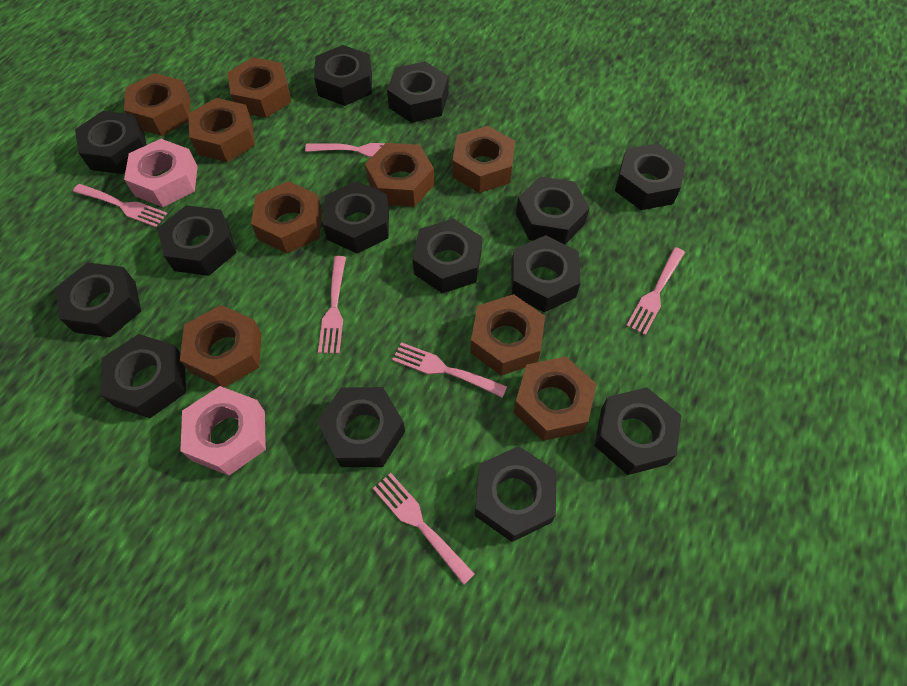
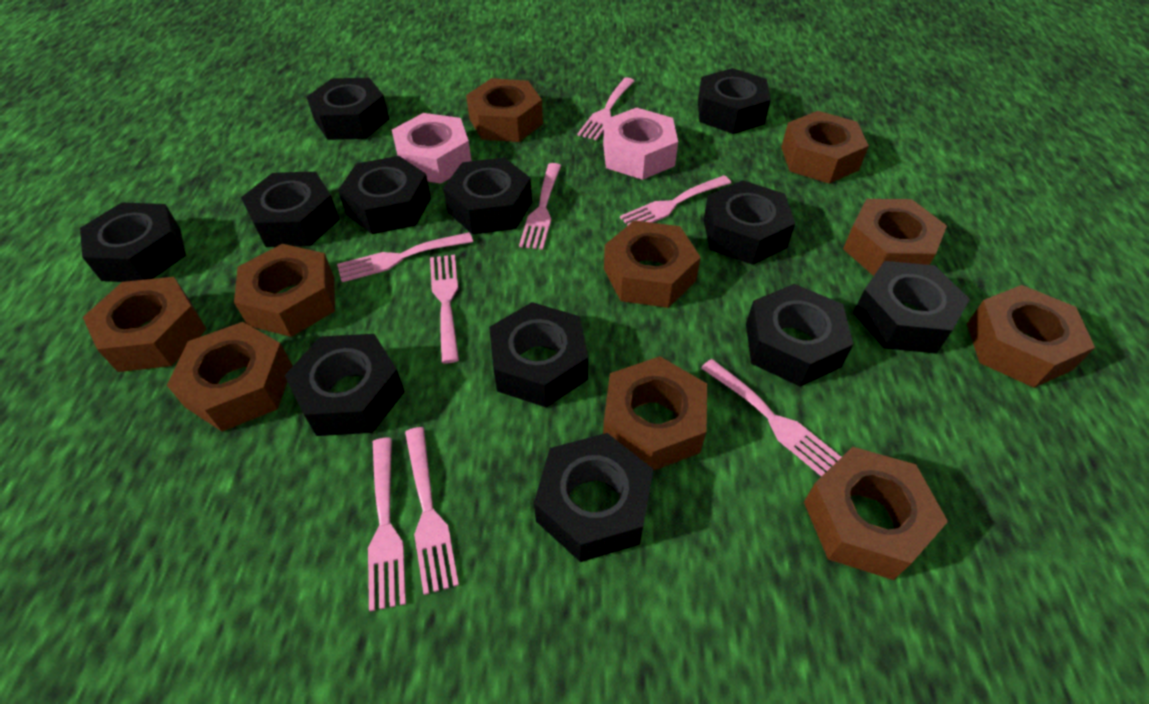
black nut: 14 -> 12
brown nut: 9 -> 10
pink fork: 6 -> 8

